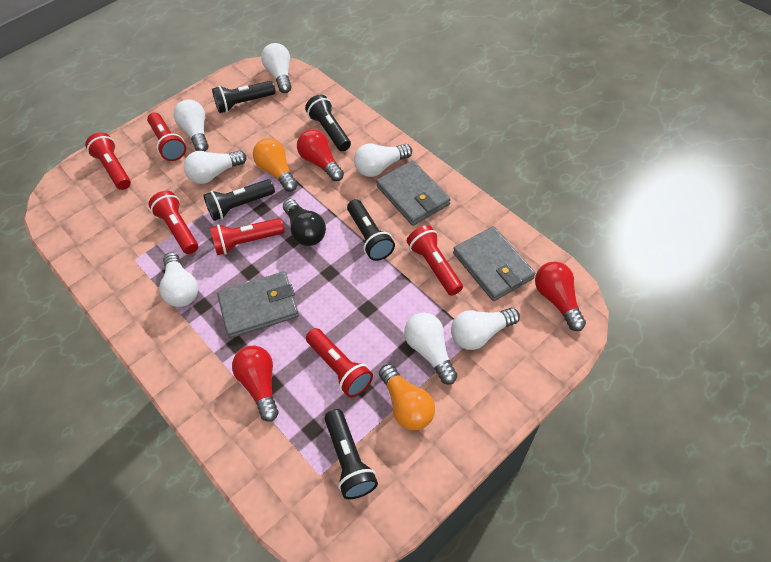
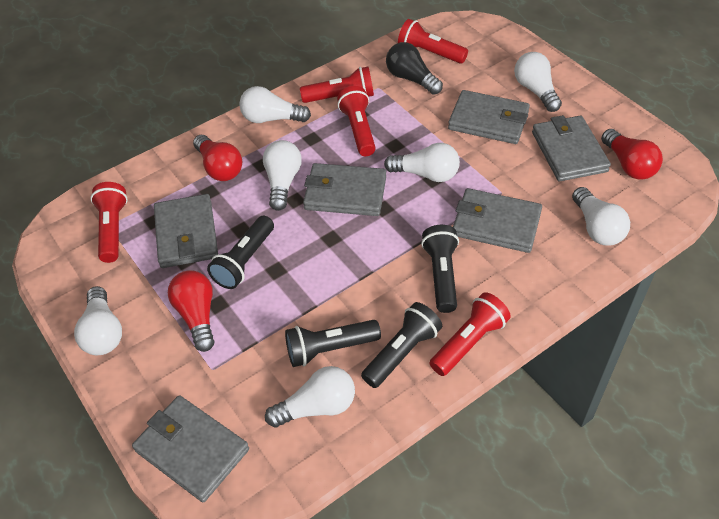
black flashlight: 5 -> 4
grey wallet: 3 -> 6
orange light bulb: 2 -> 0
red flashlight: 6 -> 5

